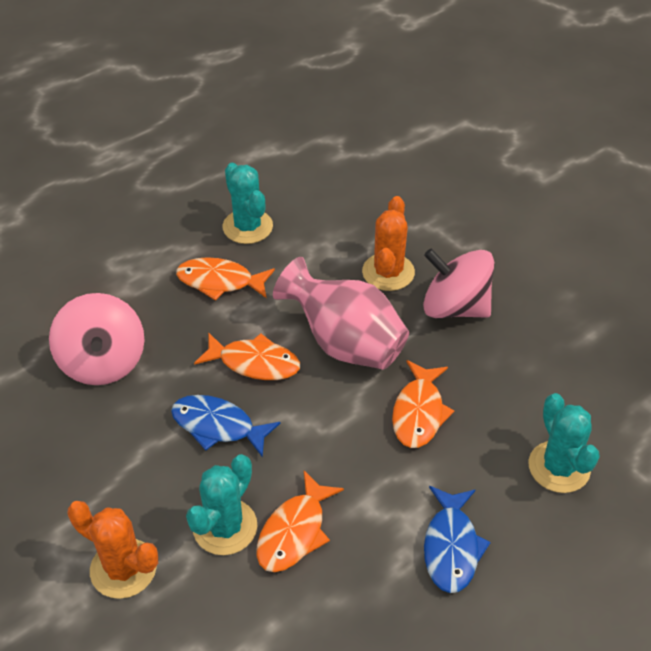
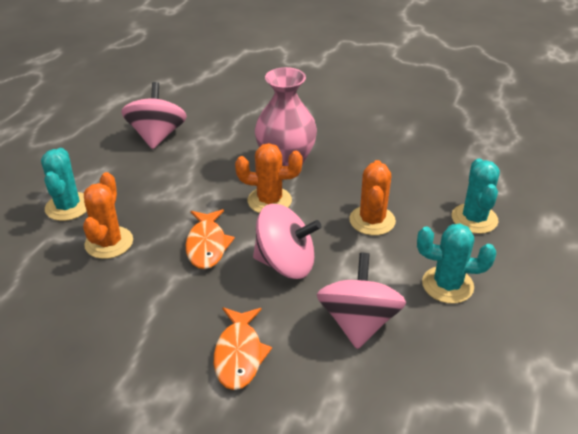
blue fish: 2 -> 0
orange cactus: 2 -> 3
orange fish: 4 -> 2
pink spinning top: 2 -> 3

